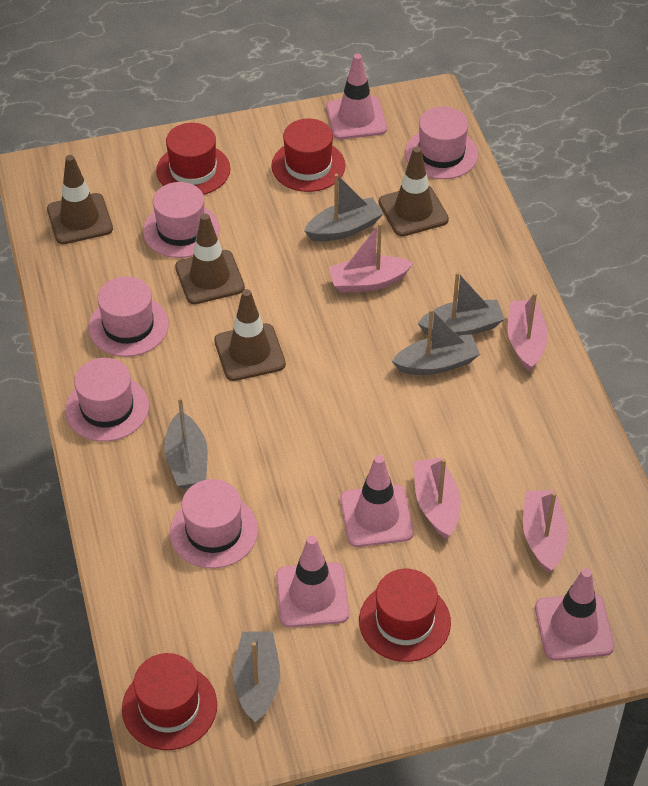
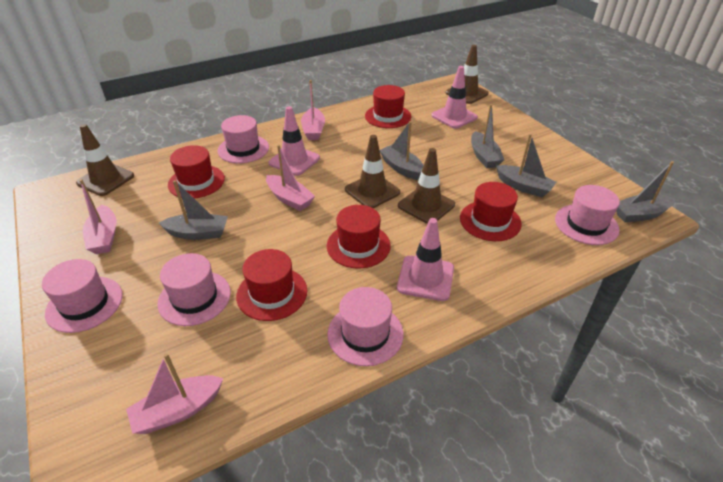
pink traffic cone: 4 -> 3
red hat: 4 -> 5

